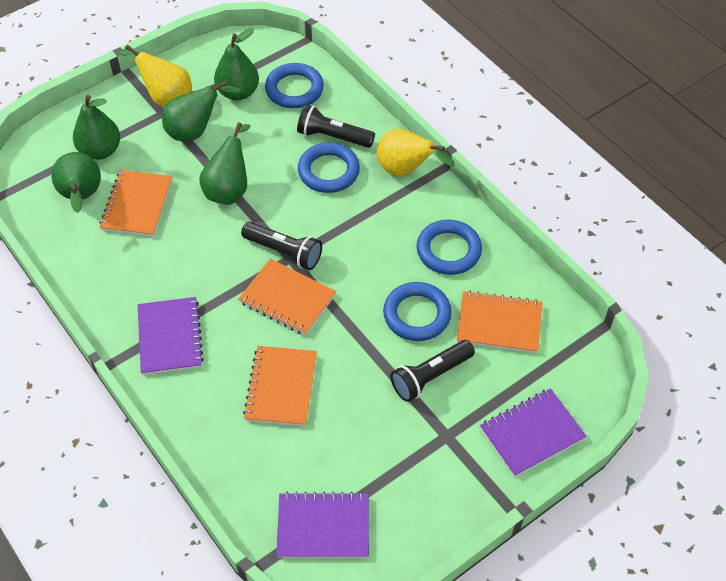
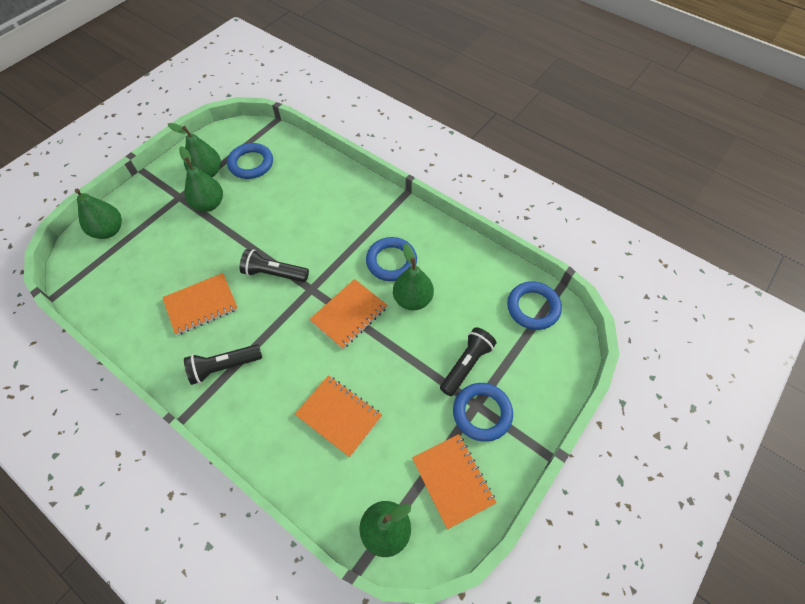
purple notebook: 3 -> 0
yellow pear: 2 -> 0

